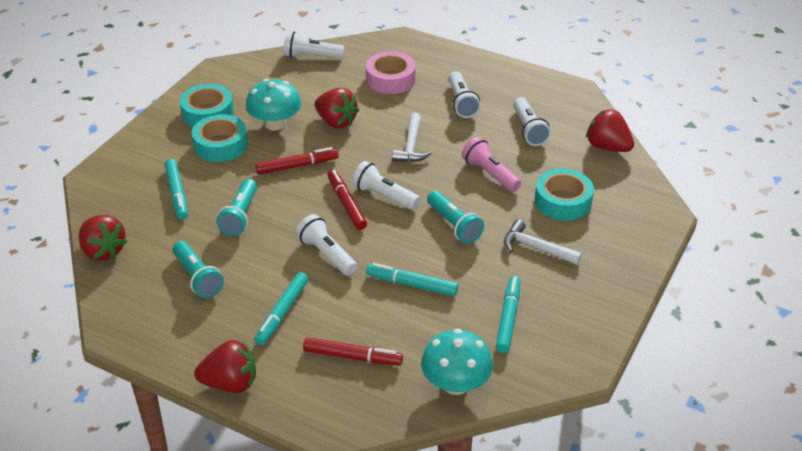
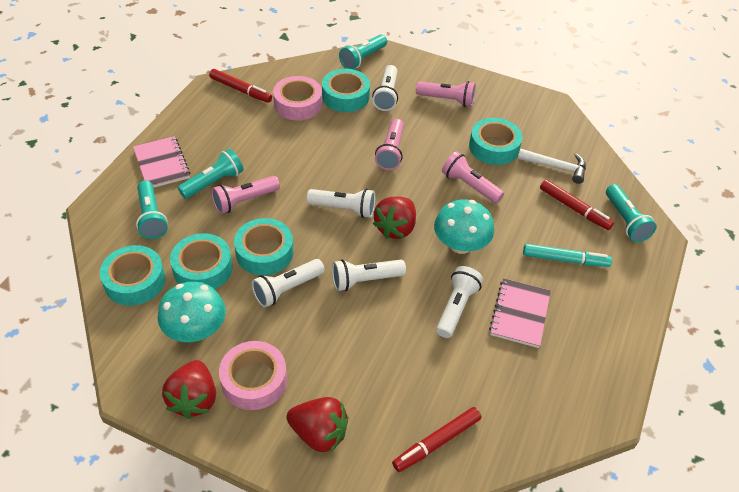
pink flashlight: 1 -> 4
pink notebook: 0 -> 2
pink tape: 1 -> 2
red strawberry: 4 -> 3
turquoise flashlight: 3 -> 4
turquoise marker: 4 -> 1
turquoise tape: 3 -> 5
white hammer: 2 -> 1

